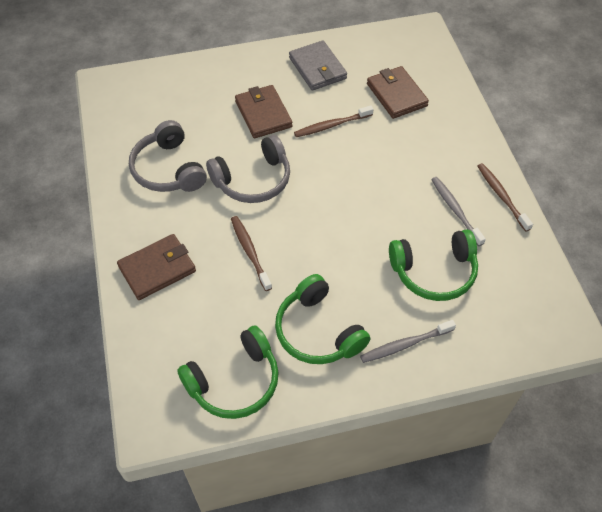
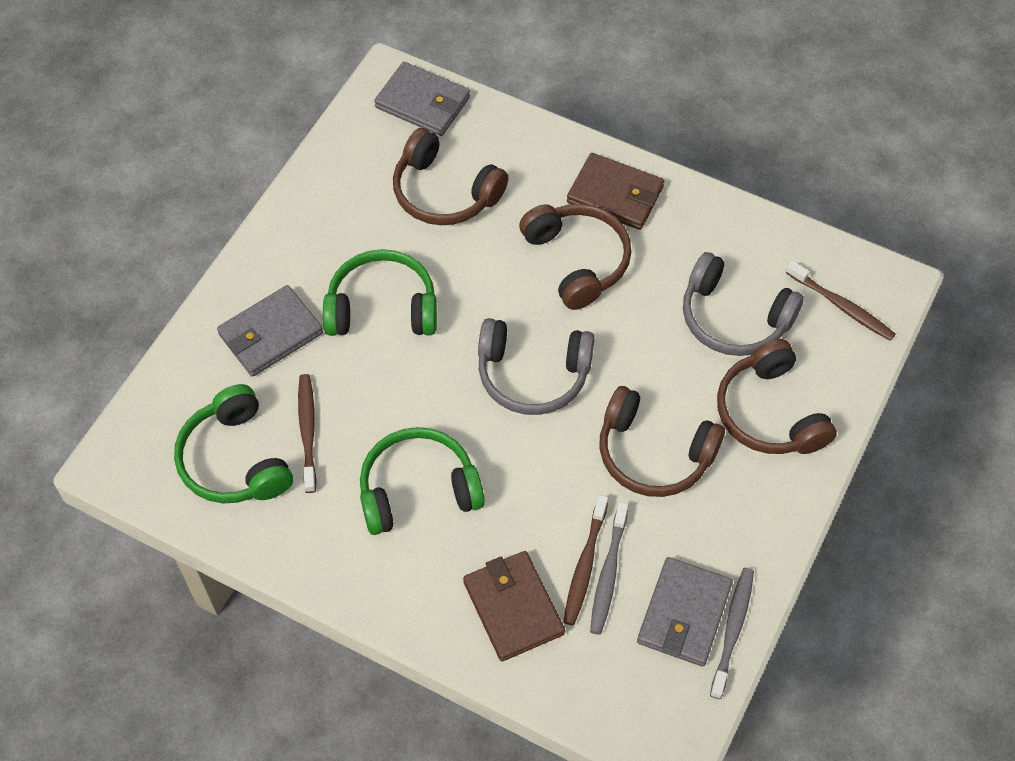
brown headphones: 0 -> 4
brown wallet: 3 -> 2
grey wallet: 1 -> 3

